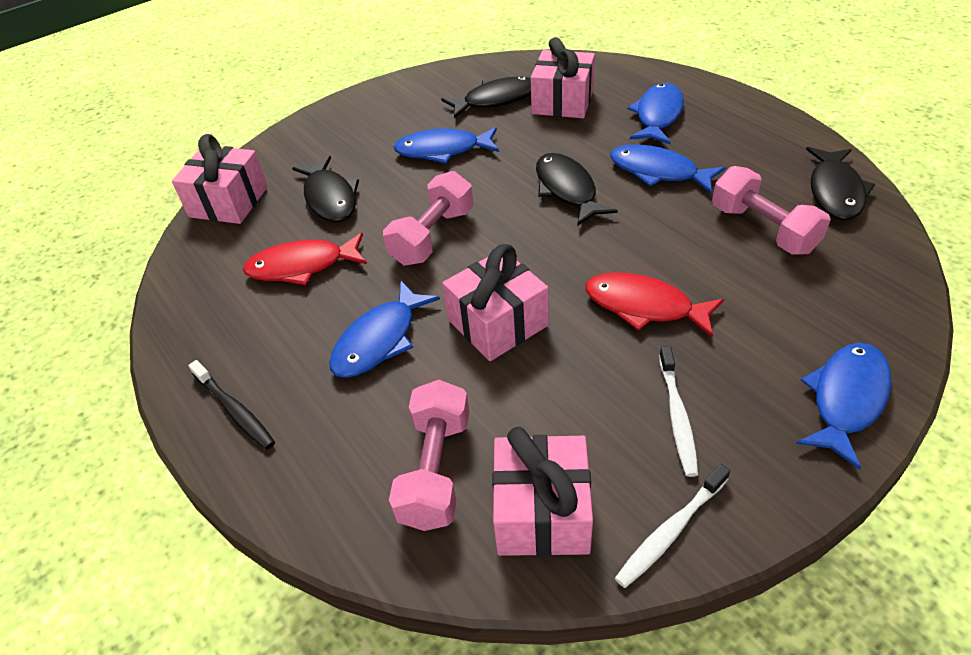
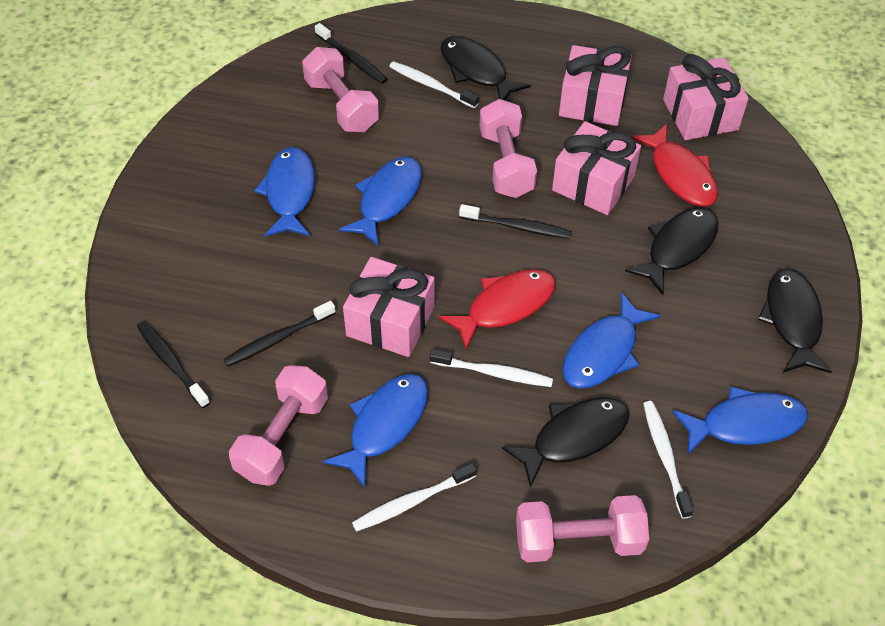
black toothbrush: 1 -> 4
pink dumbbell: 3 -> 4
white toothbrush: 2 -> 4

